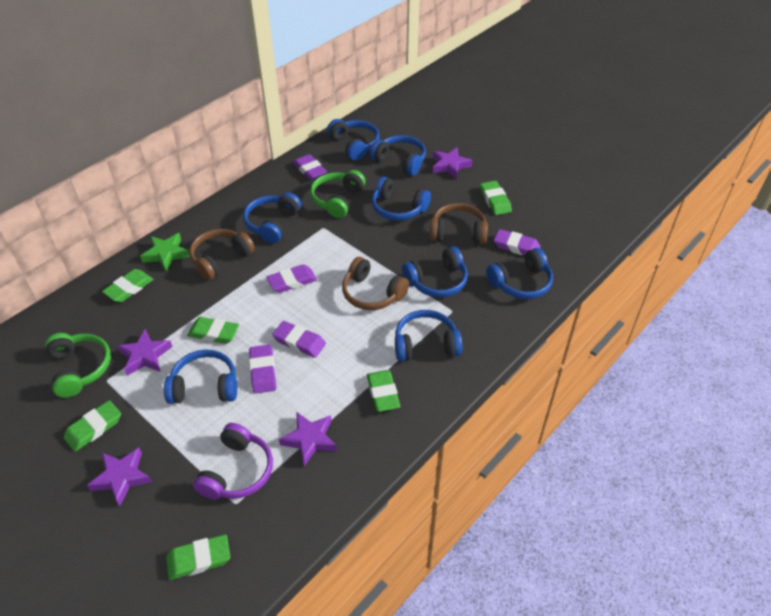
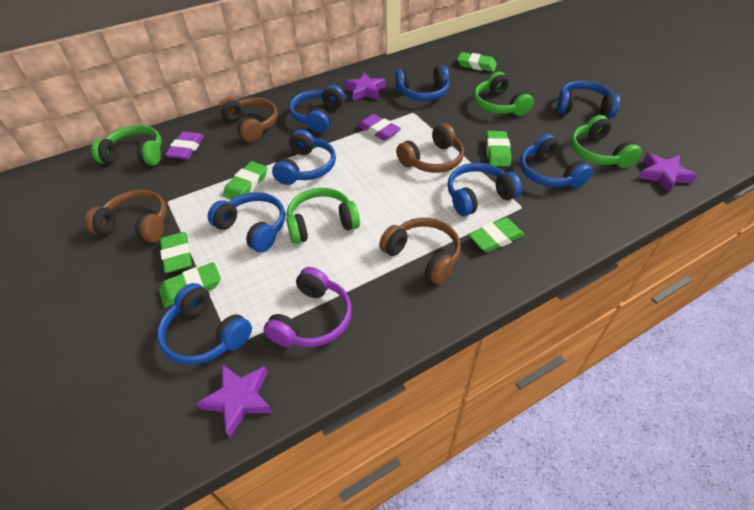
brown headphones: 3 -> 4
green headphones: 2 -> 4
green star: 1 -> 0
purple eraser: 5 -> 2
purple star: 4 -> 3

